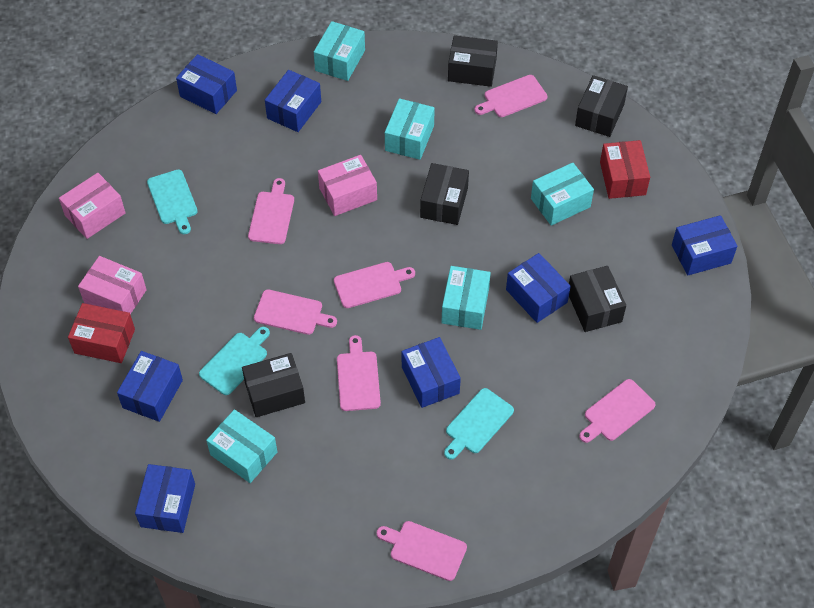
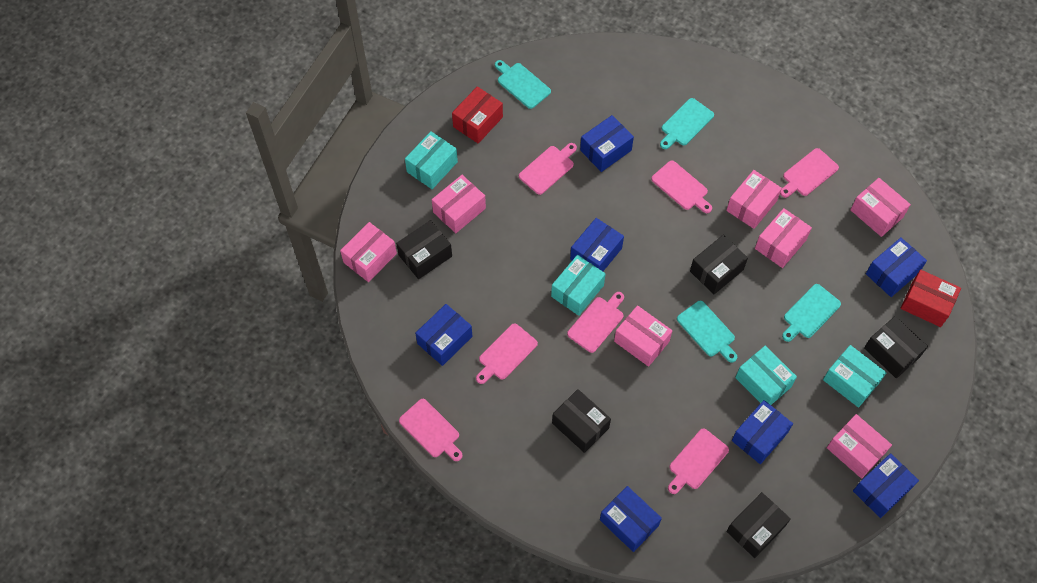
pink box: 3 -> 7
turquoise box: 5 -> 4
turquoise cutting board: 3 -> 4

